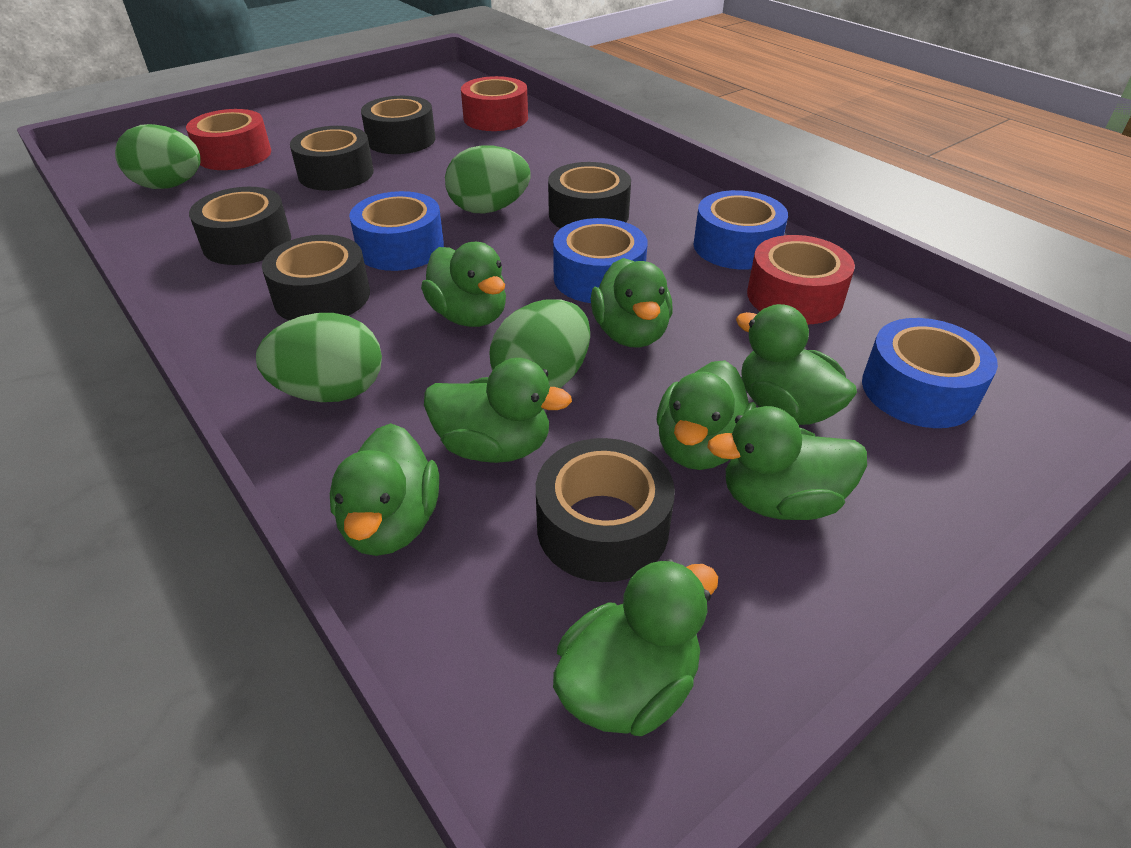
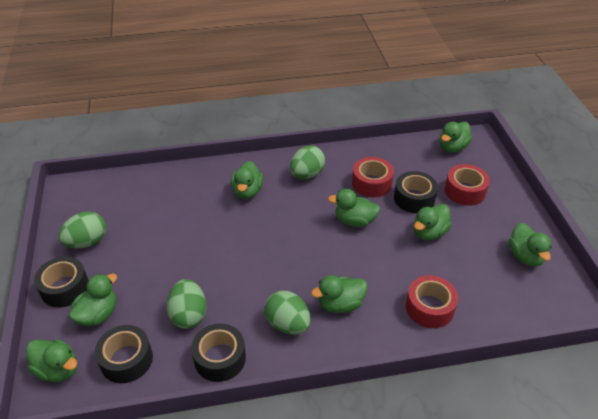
black tape: 6 -> 4
blue tape: 4 -> 0

